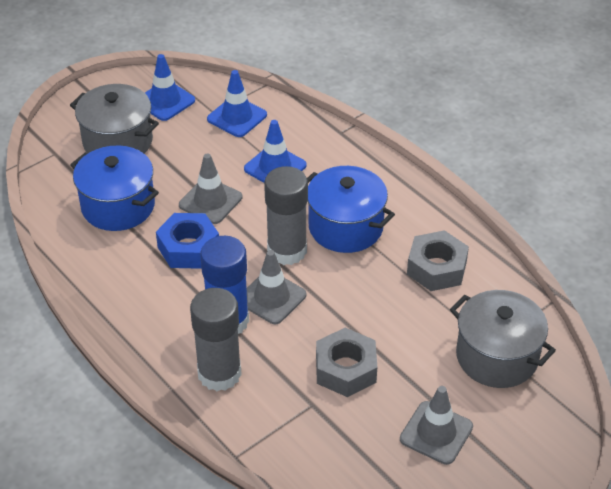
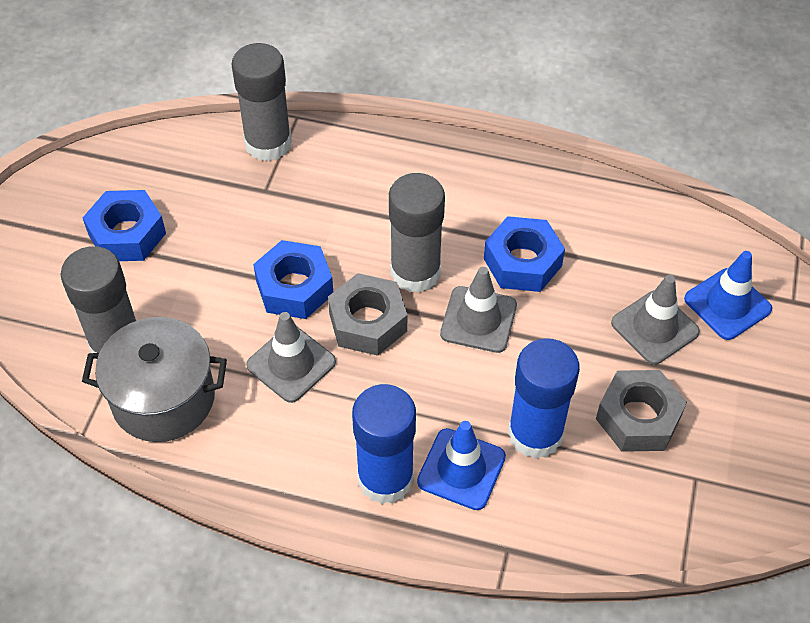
blue glue stick: 1 -> 2
blue nut: 1 -> 3
blue pot: 2 -> 0
blue traffic cone: 3 -> 2
grey glue stick: 2 -> 3
grey pot: 2 -> 1

